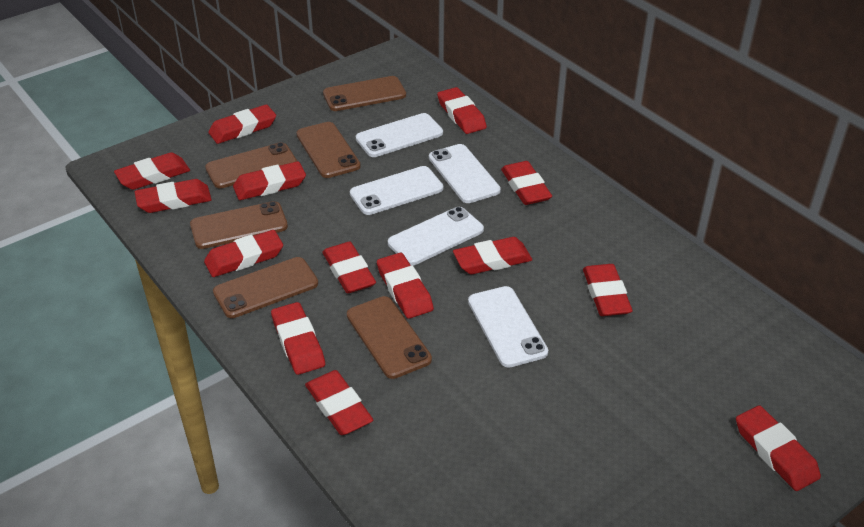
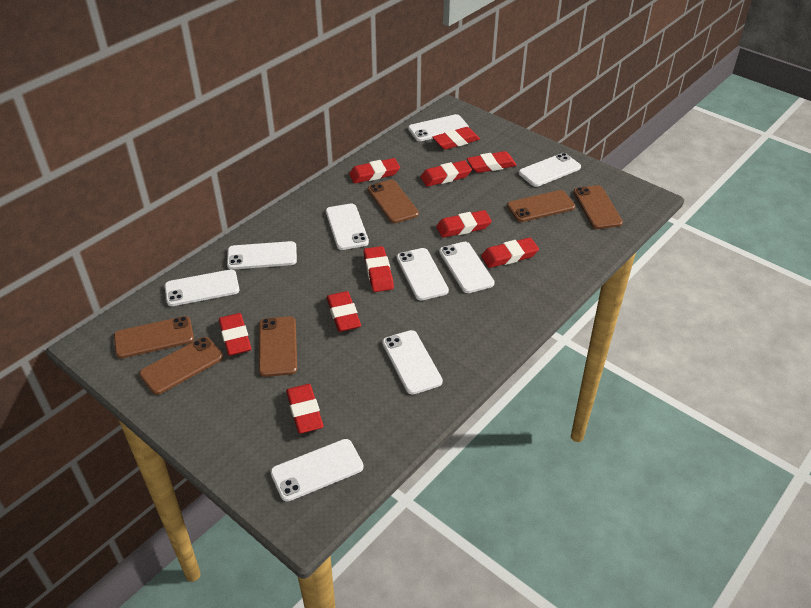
red eraser: 14 -> 10
white phone: 5 -> 9

